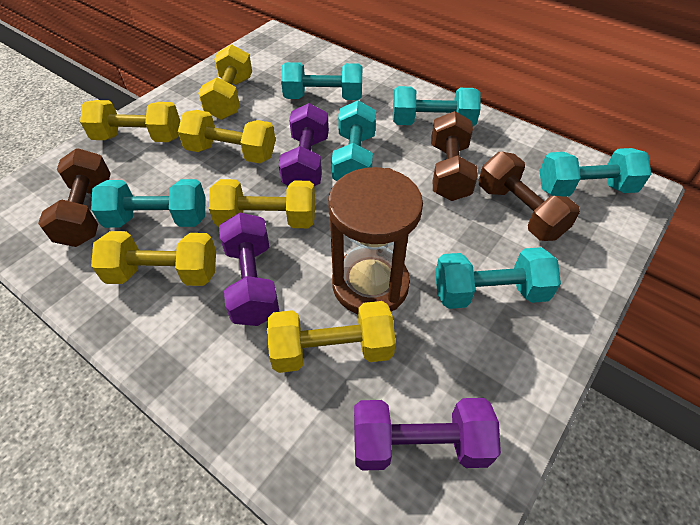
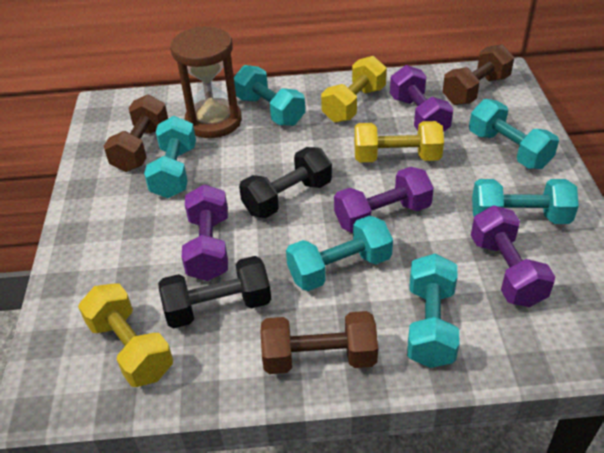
black dumbbell: 0 -> 2
purple dumbbell: 3 -> 4
yellow dumbbell: 6 -> 3

